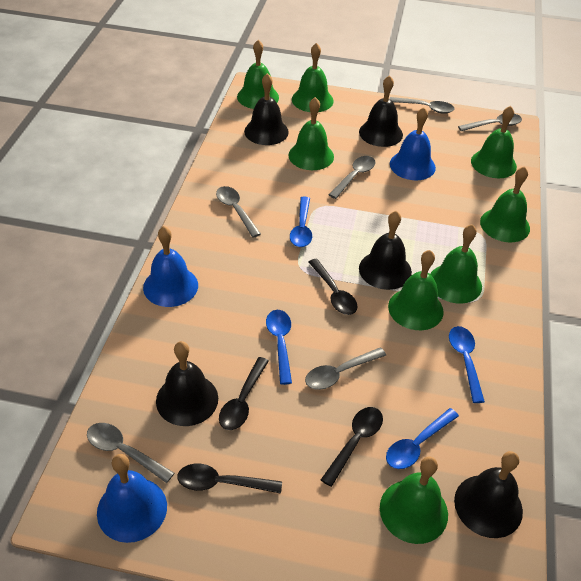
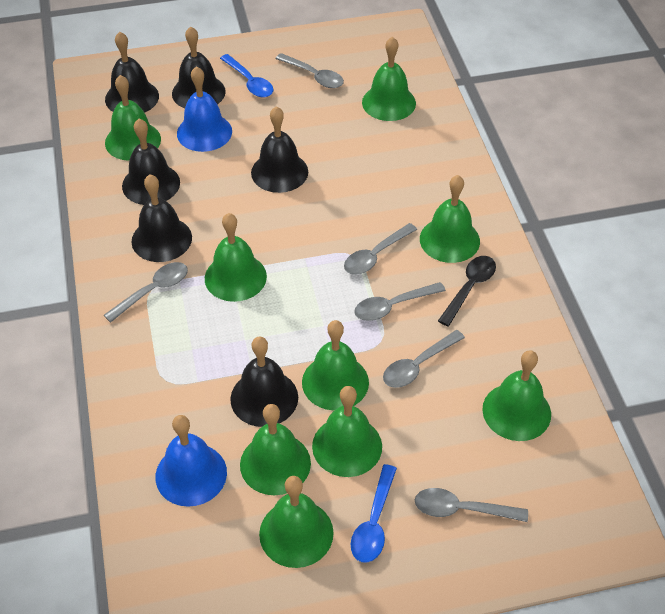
black bell: 5 -> 6
black spoon: 4 -> 1
blue bell: 3 -> 2
blue spoon: 4 -> 2
green bell: 8 -> 9

